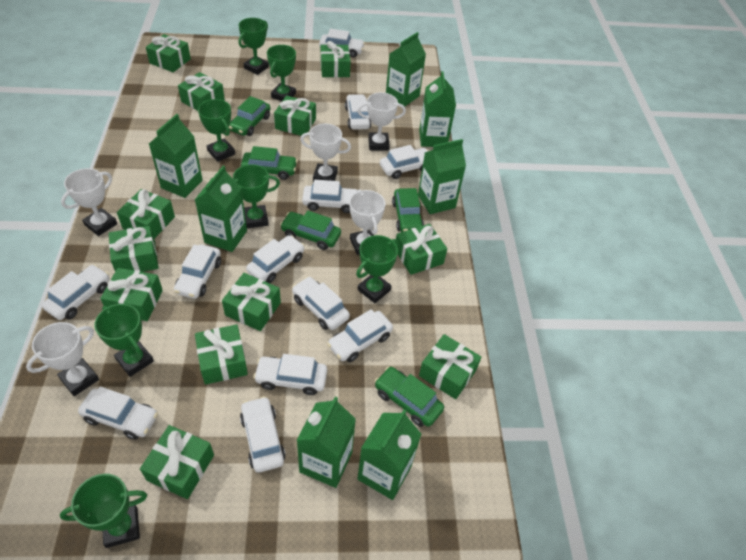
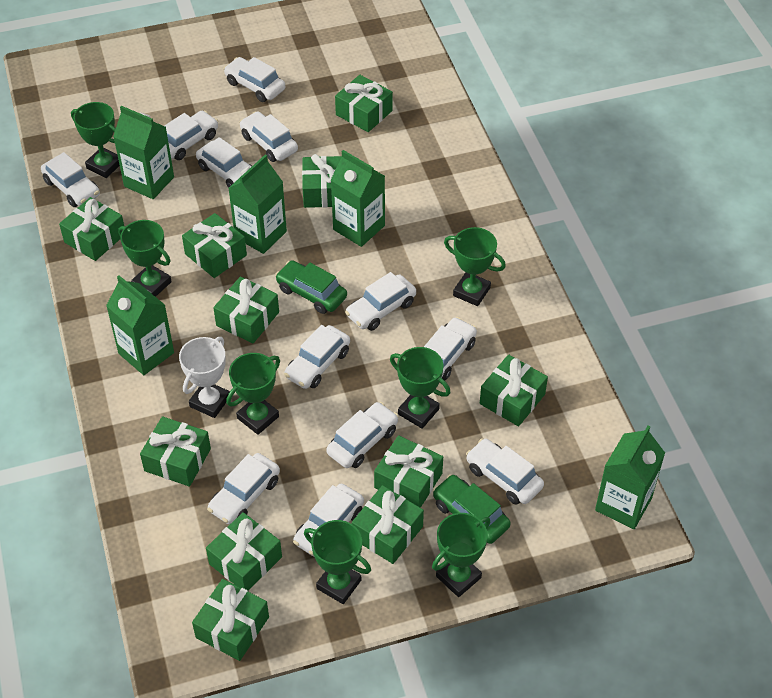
green car: 5 -> 2
green carton: 7 -> 5
green gift: 12 -> 11
white trophy: 5 -> 1

